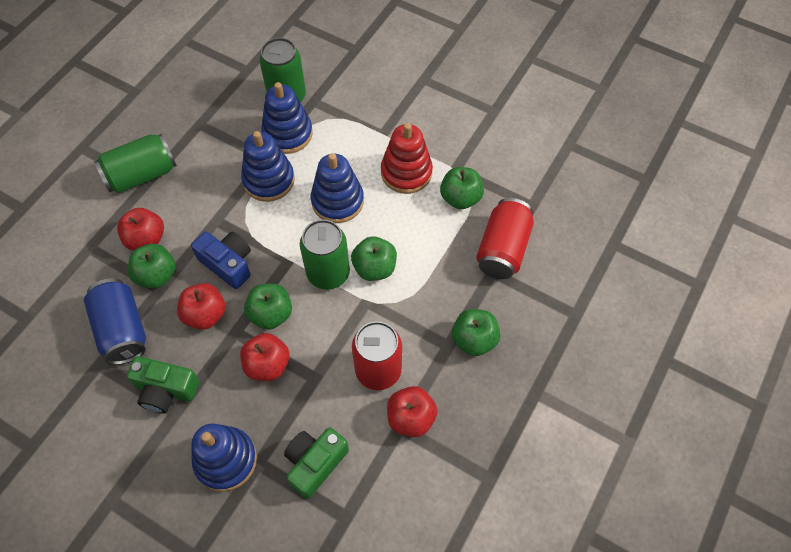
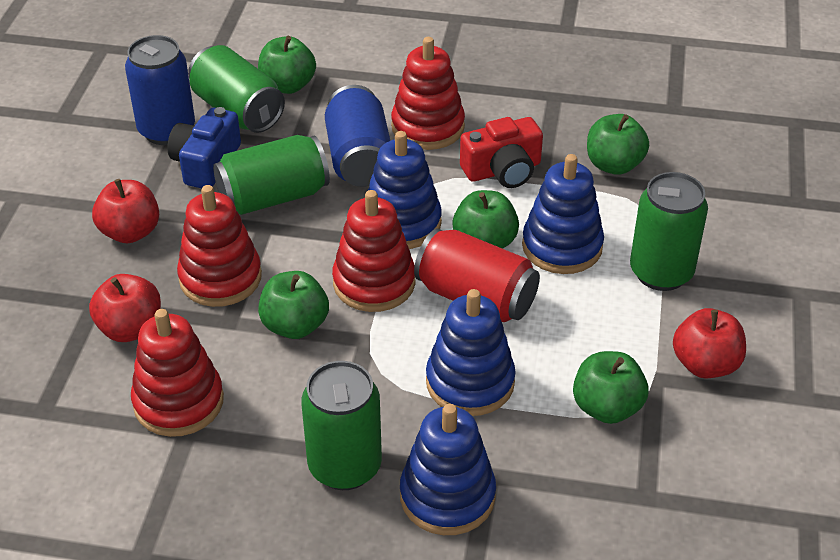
blue can: 1 -> 2
green camera: 2 -> 0
green can: 3 -> 4
red apple: 4 -> 3
red camera: 0 -> 1
red can: 2 -> 1
red stacking toy: 1 -> 4

